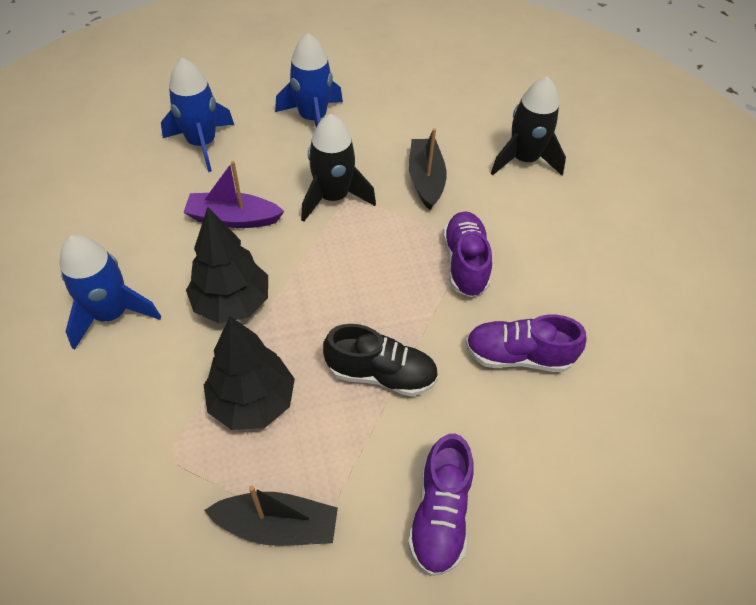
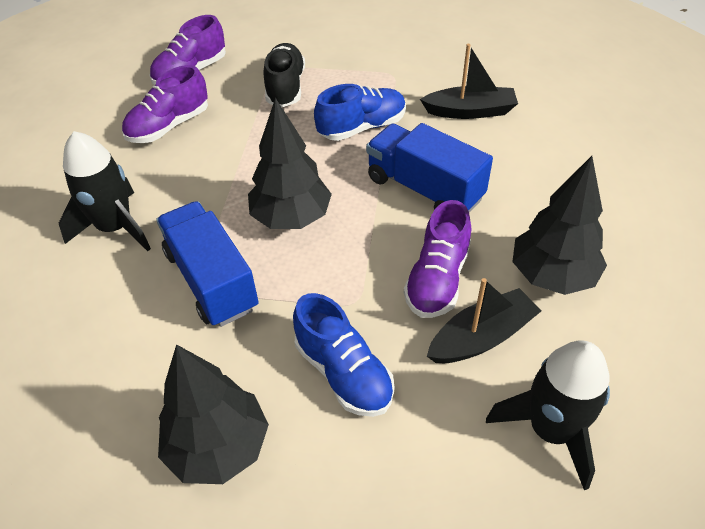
black tree: 2 -> 3
blue rocket: 3 -> 0
blue shoe: 0 -> 2
blue truck: 0 -> 2
purple boat: 1 -> 0

